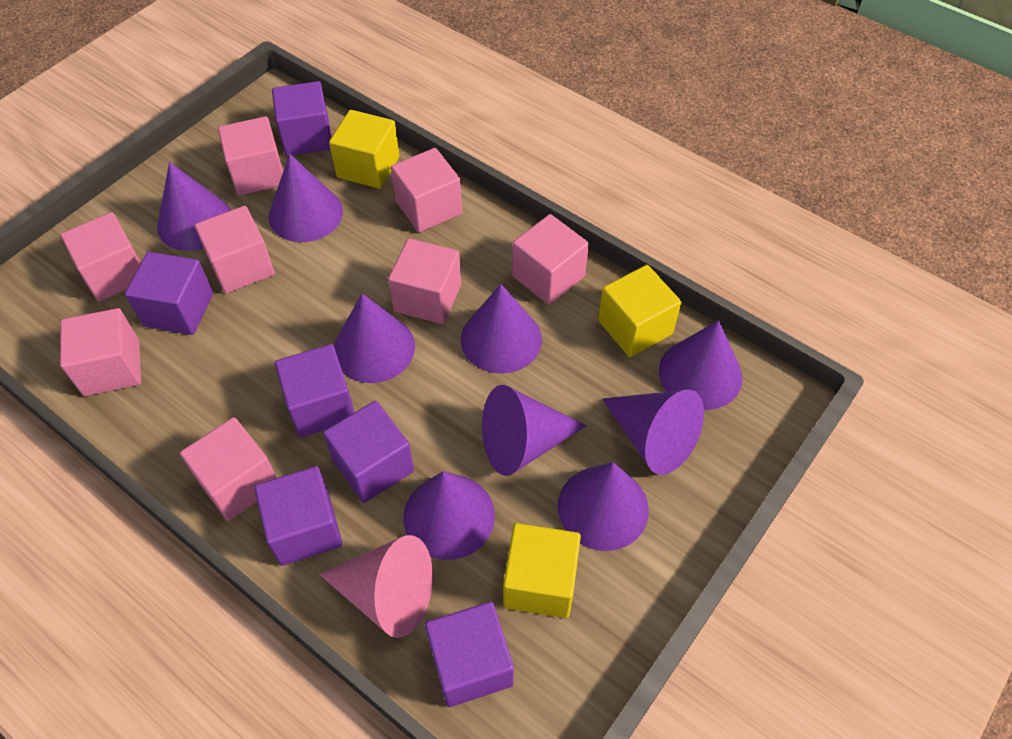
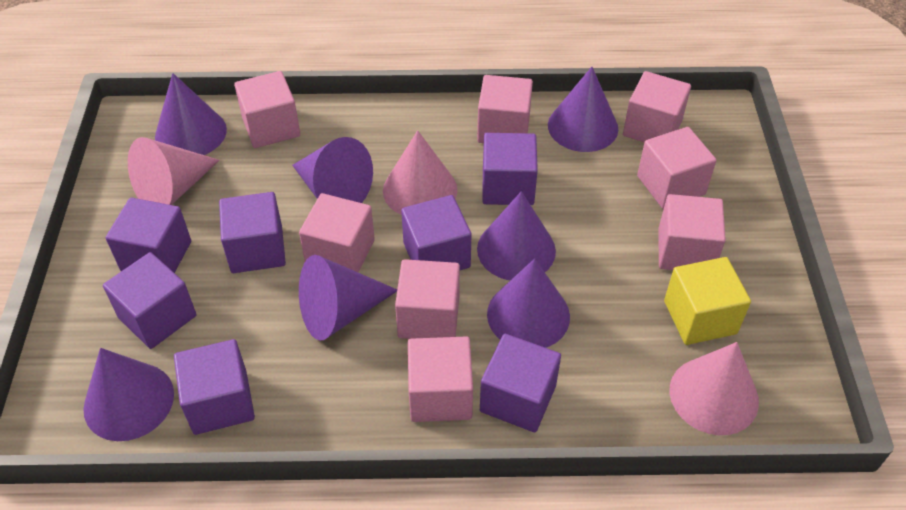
pink cone: 1 -> 3
purple cone: 9 -> 7
purple cube: 6 -> 7
yellow cube: 3 -> 1

